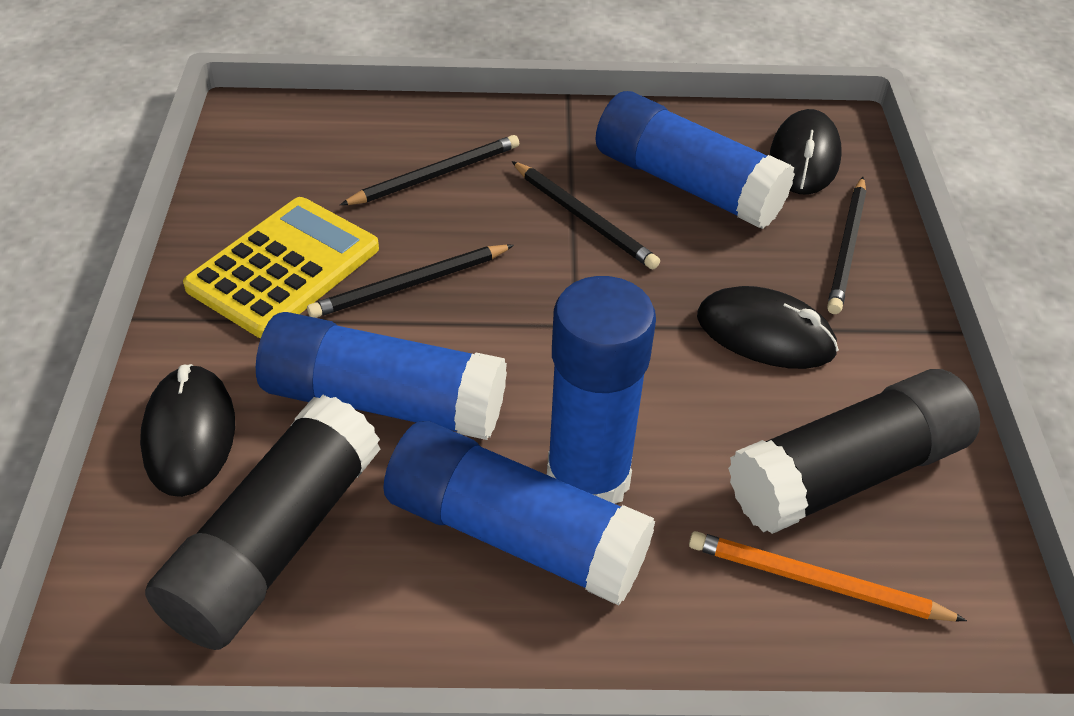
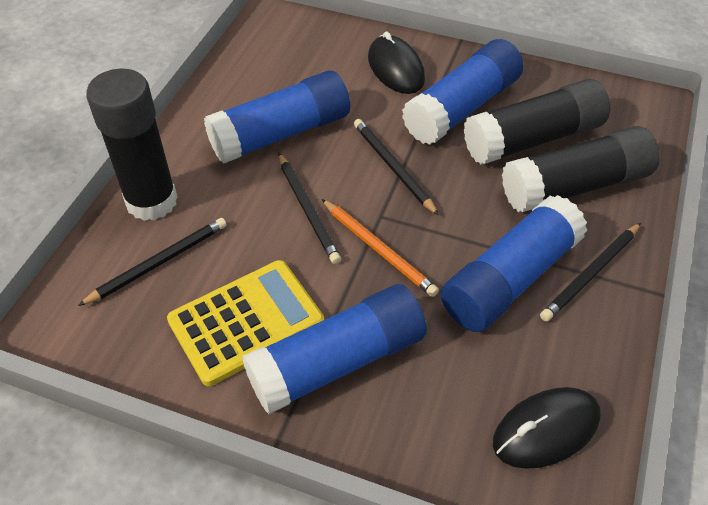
black glue stick: 2 -> 3
black mouse: 3 -> 2

